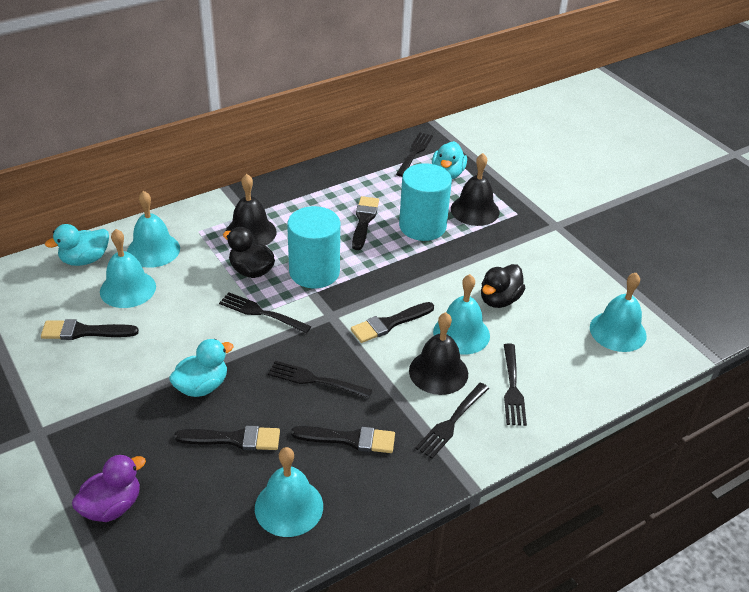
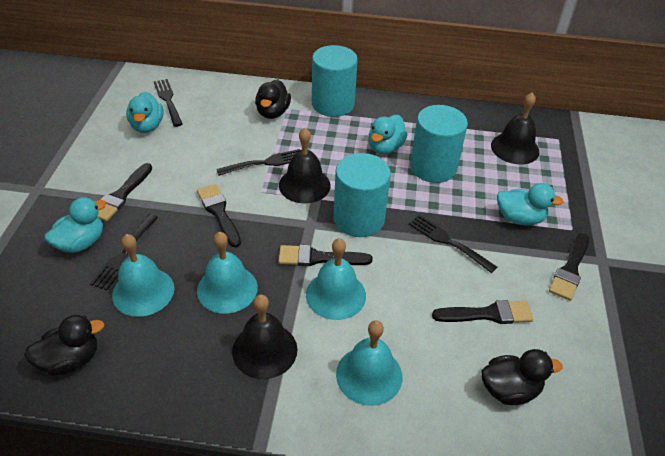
black duck: 2 -> 3
black fork: 5 -> 4
purple duck: 1 -> 0
turquoise bell: 5 -> 4
turquoise cylinder: 2 -> 3
turquoise duck: 3 -> 4

